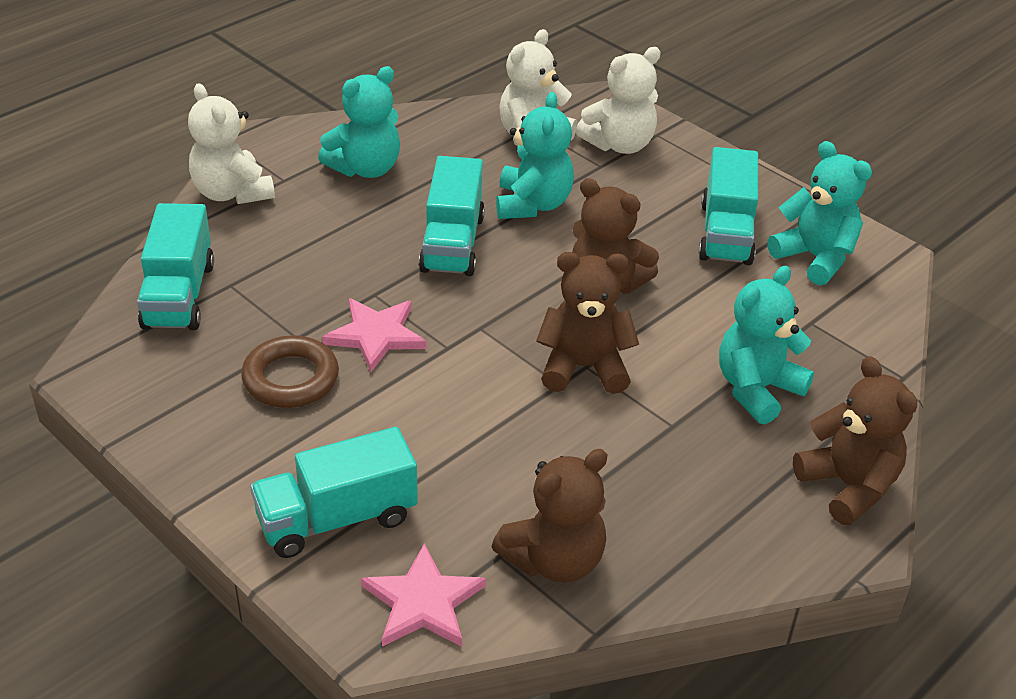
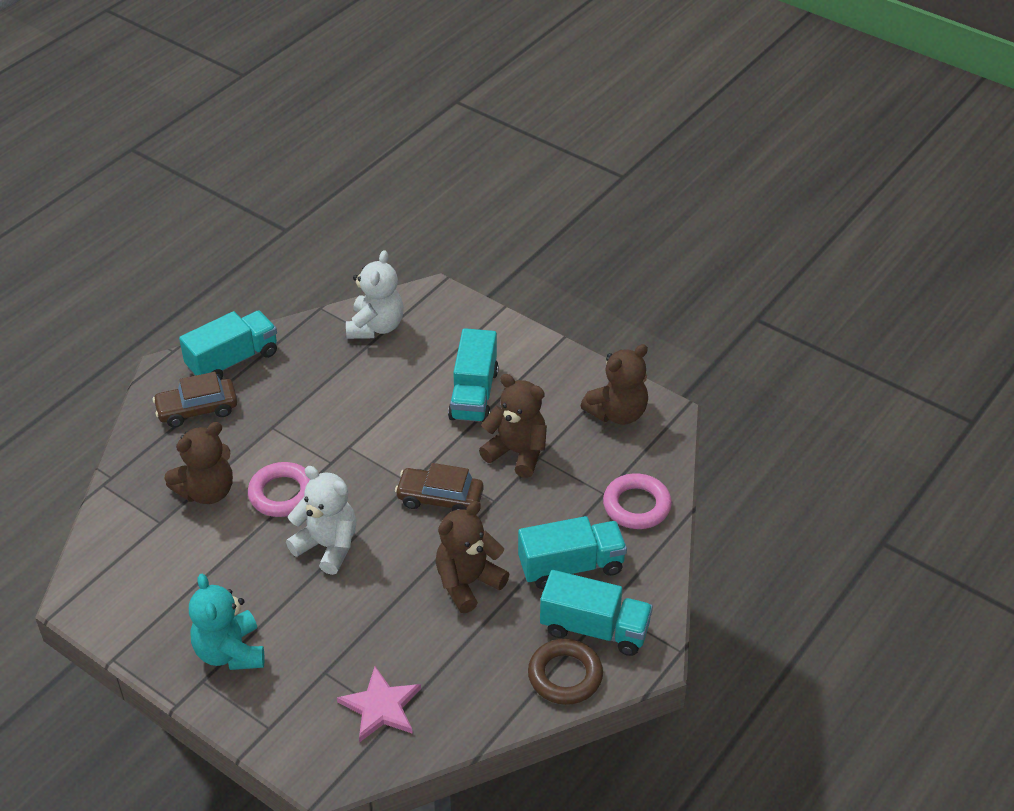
brown car: 0 -> 2
pink ring: 0 -> 2
pink star: 2 -> 1
turquoise teddy bear: 4 -> 1
white teddy bear: 3 -> 2

